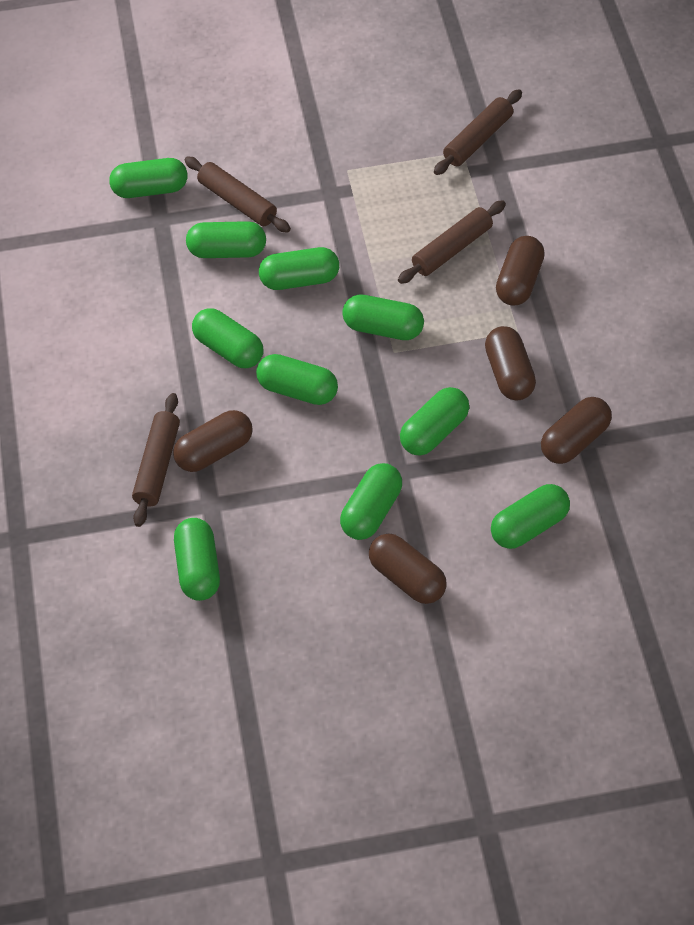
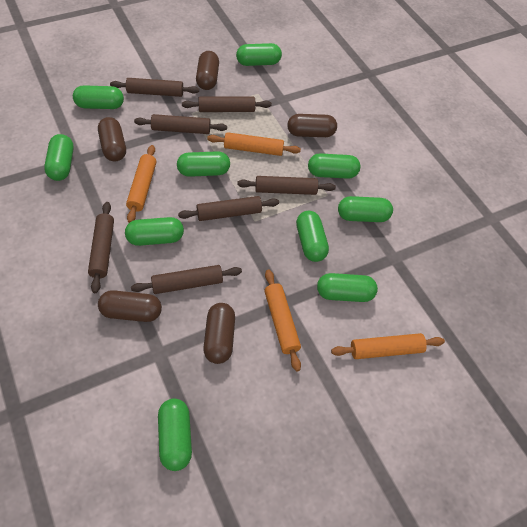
brown rolling pin: 4 -> 7
orange rolling pin: 0 -> 4

